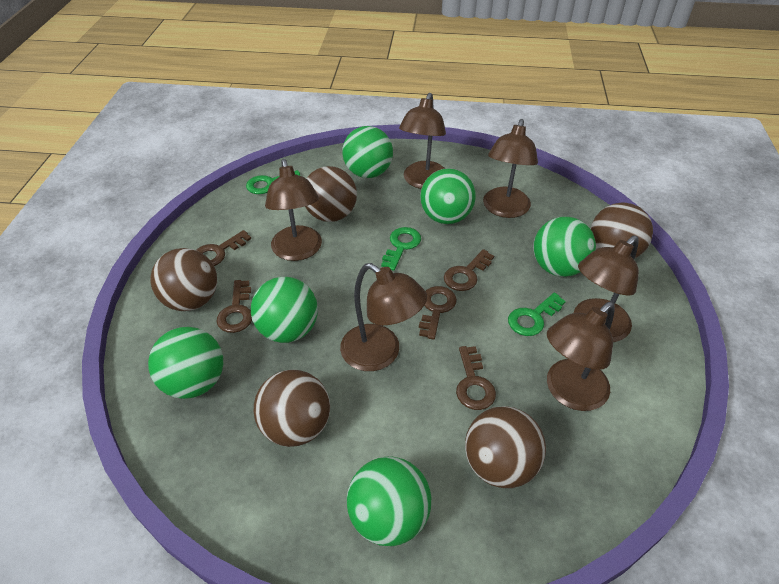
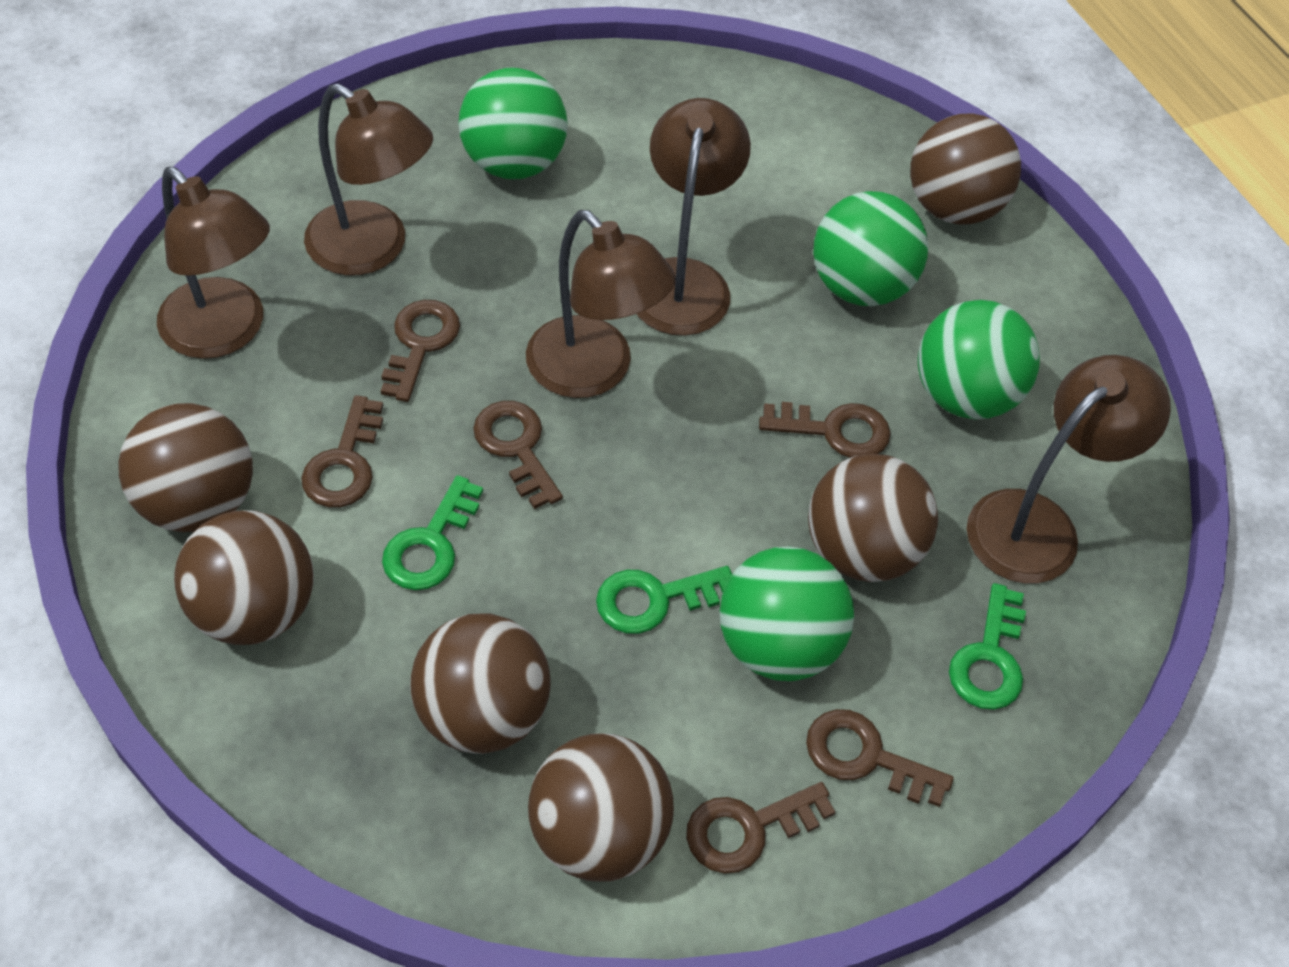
brown ball: 5 -> 6
brown key: 5 -> 6
brown lamp: 6 -> 5
green ball: 6 -> 4

